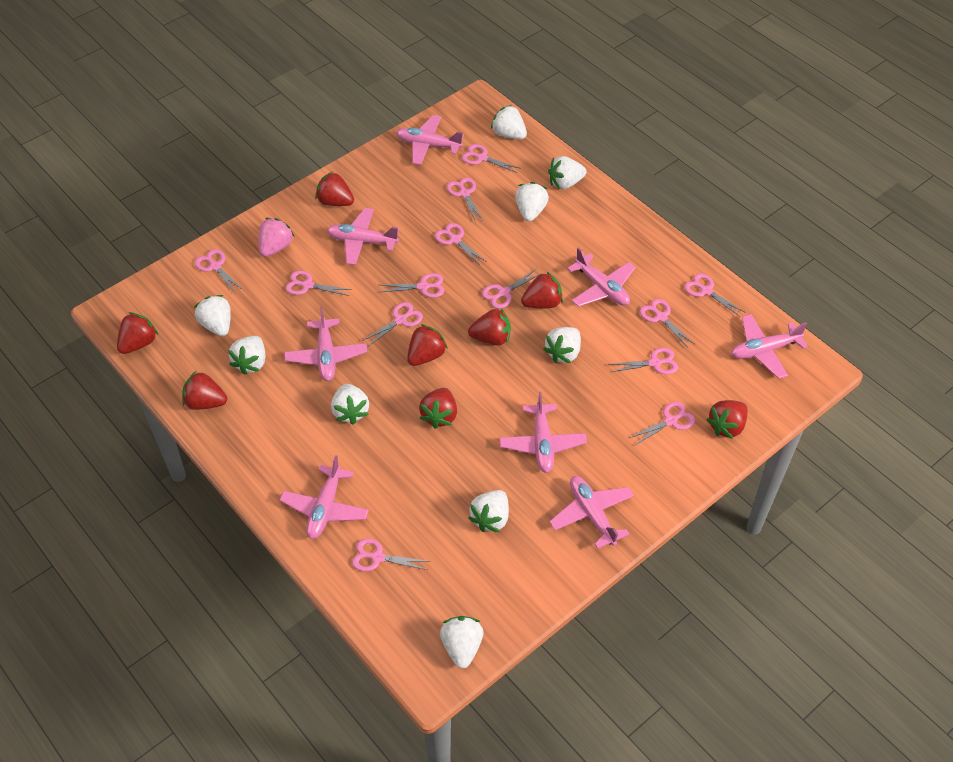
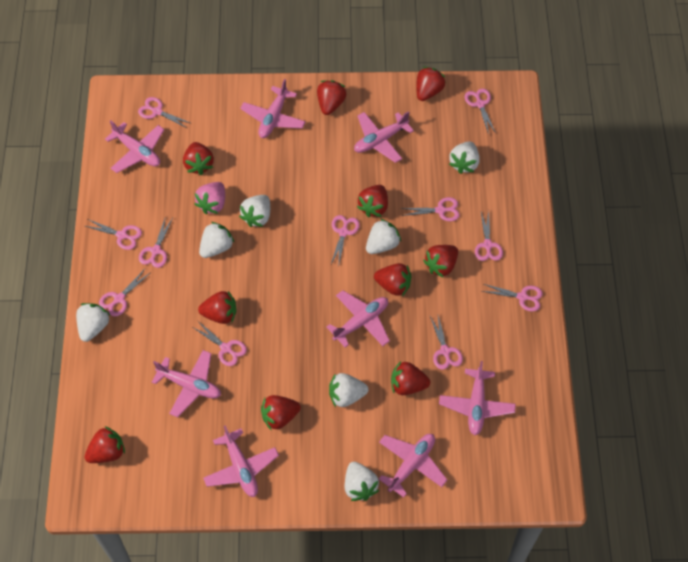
pink scissors: 13 -> 11
red strawberry: 8 -> 10
white strawberry: 9 -> 7

